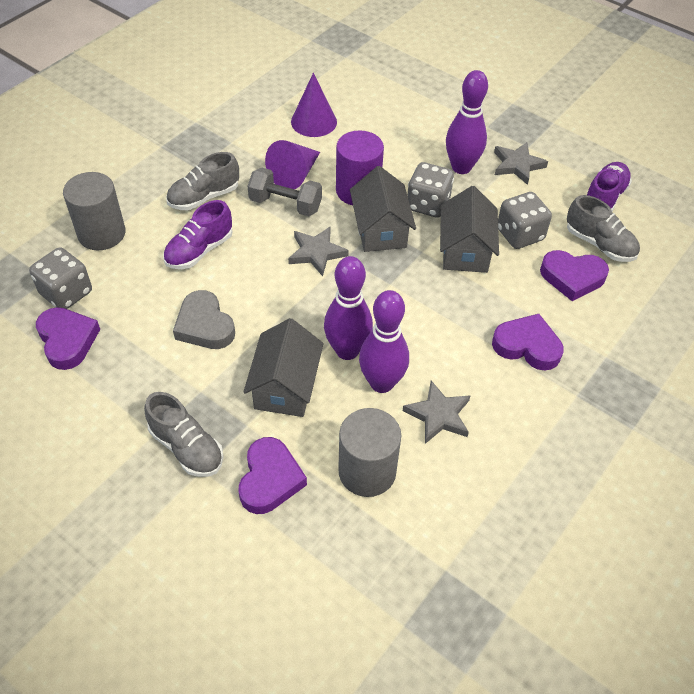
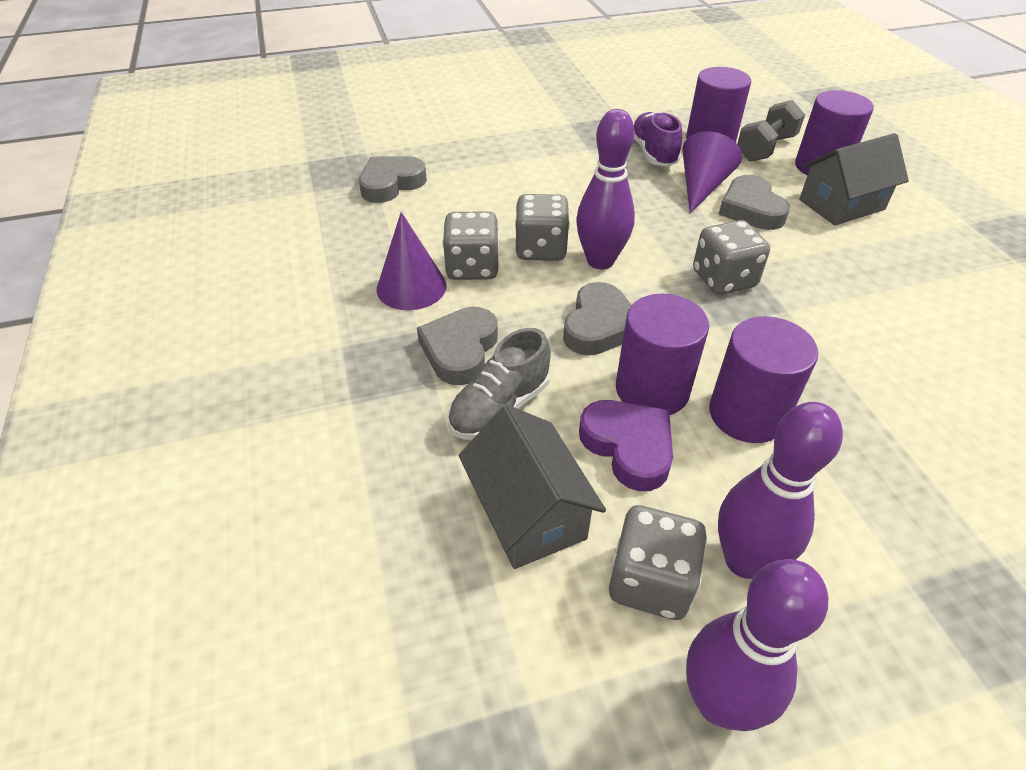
grey cylinder: 2 -> 0
grey dice: 3 -> 4
grey heart: 1 -> 4
grey house: 3 -> 2
grey shoe: 3 -> 1
grey star: 3 -> 0
purple cylinder: 1 -> 4
purple heart: 4 -> 1
purple shoe: 2 -> 1

